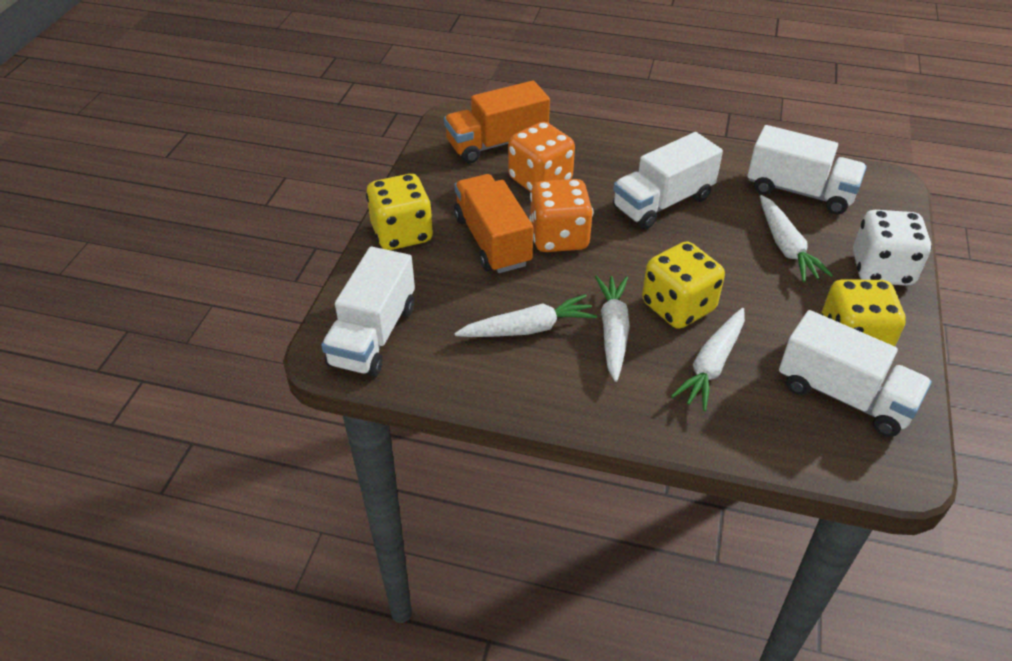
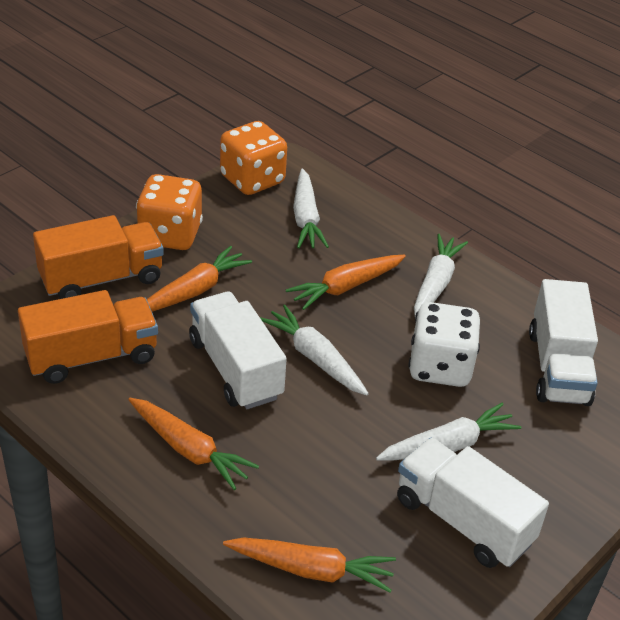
orange carrot: 0 -> 4
white truck: 4 -> 3
yellow dice: 3 -> 0

